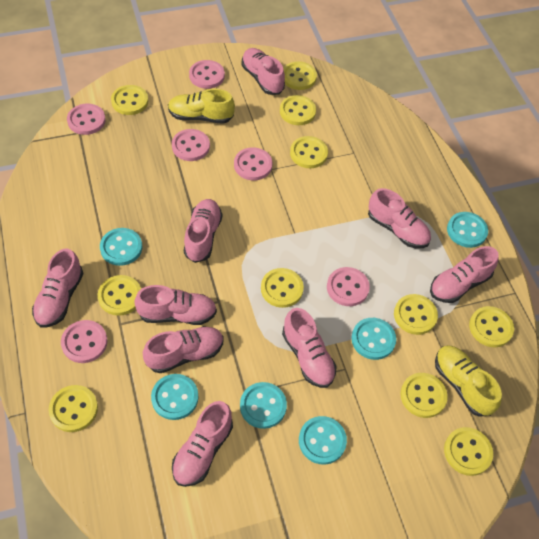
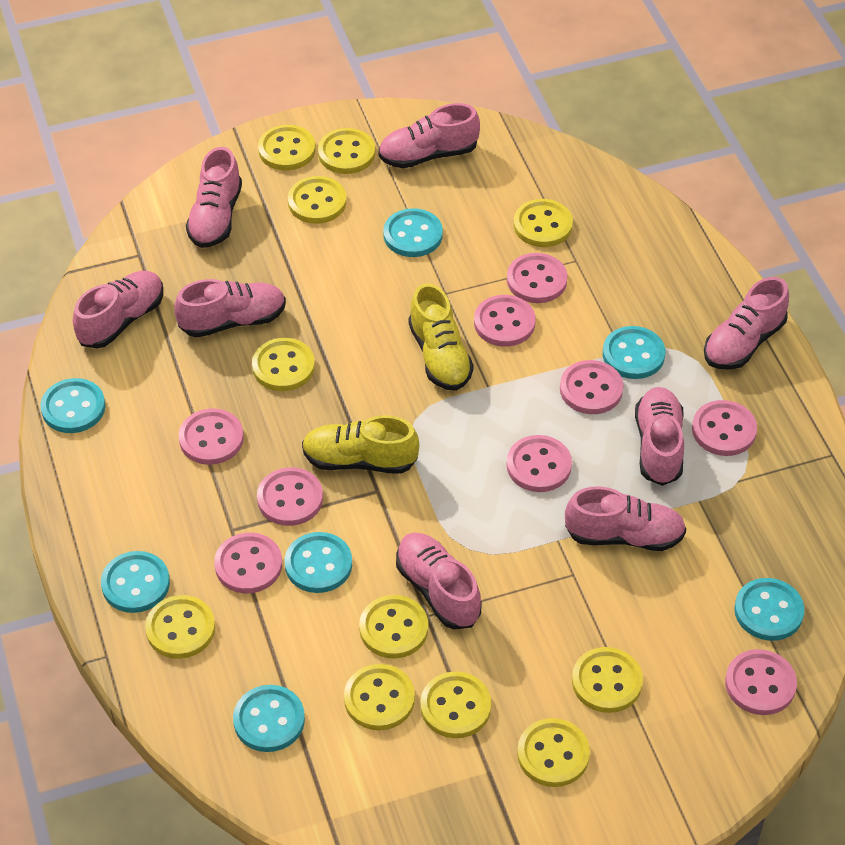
pink button: 6 -> 9
pink shoe: 9 -> 8
turquoise button: 6 -> 7

